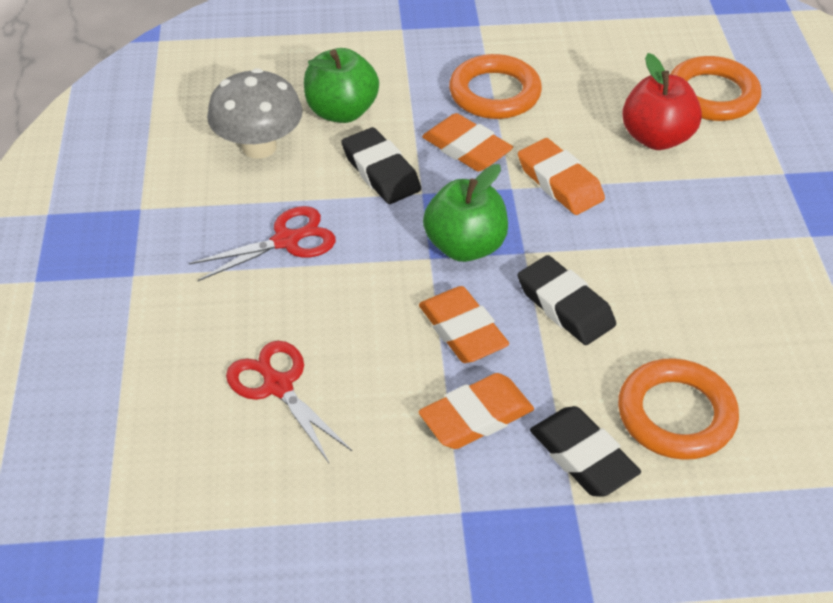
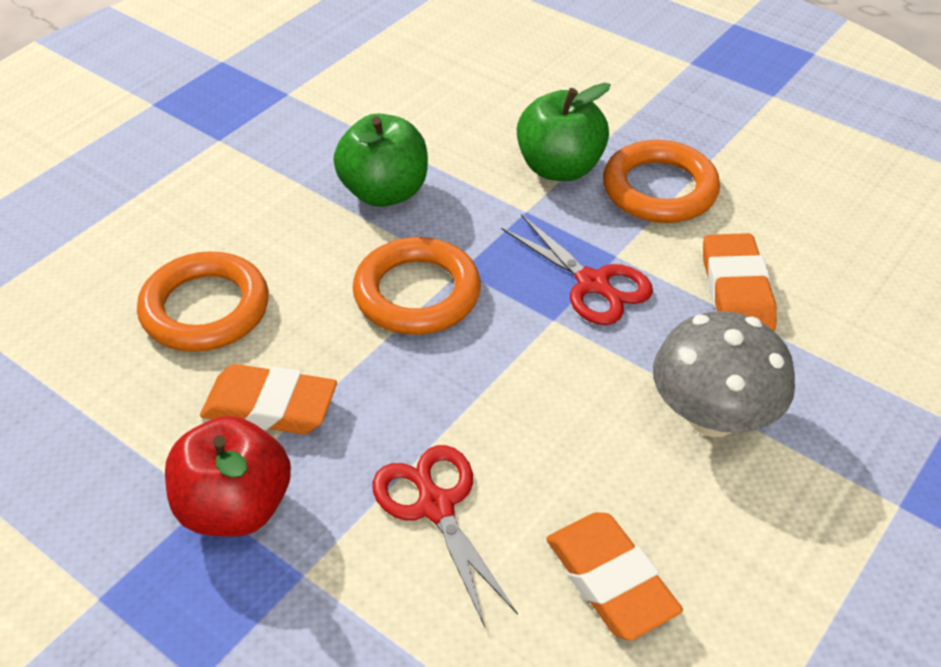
black eraser: 3 -> 0
orange eraser: 4 -> 3

